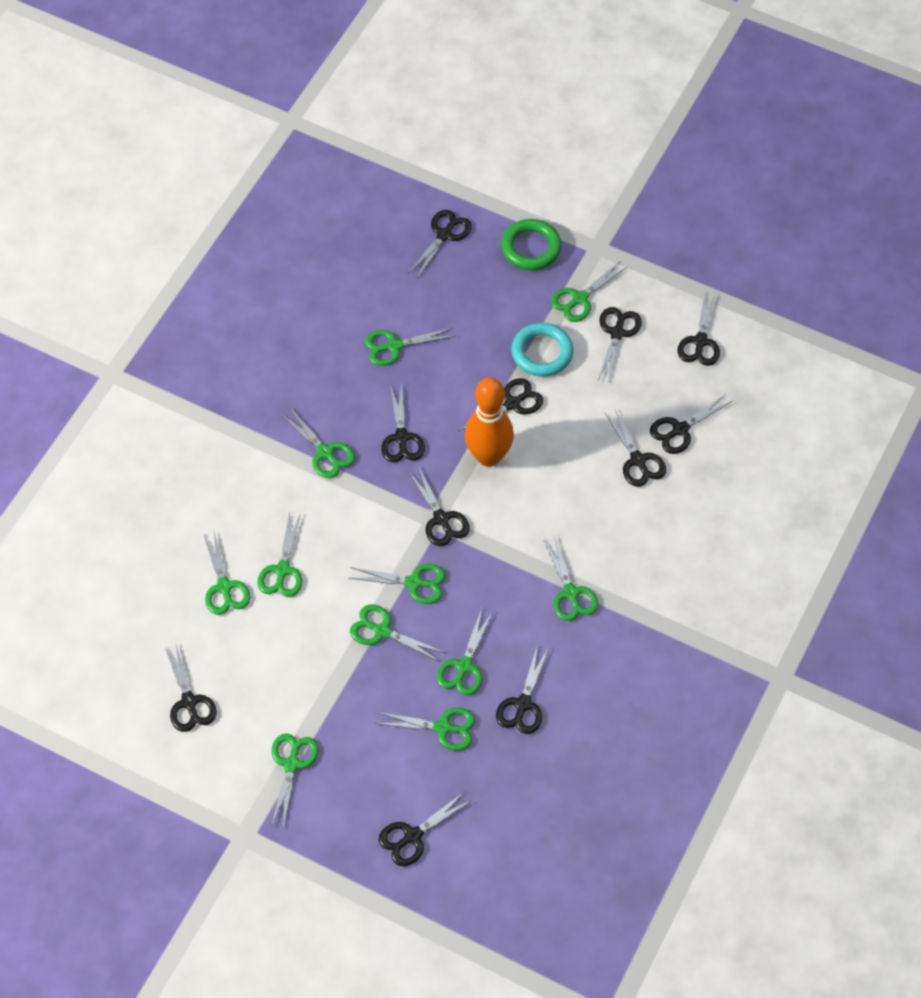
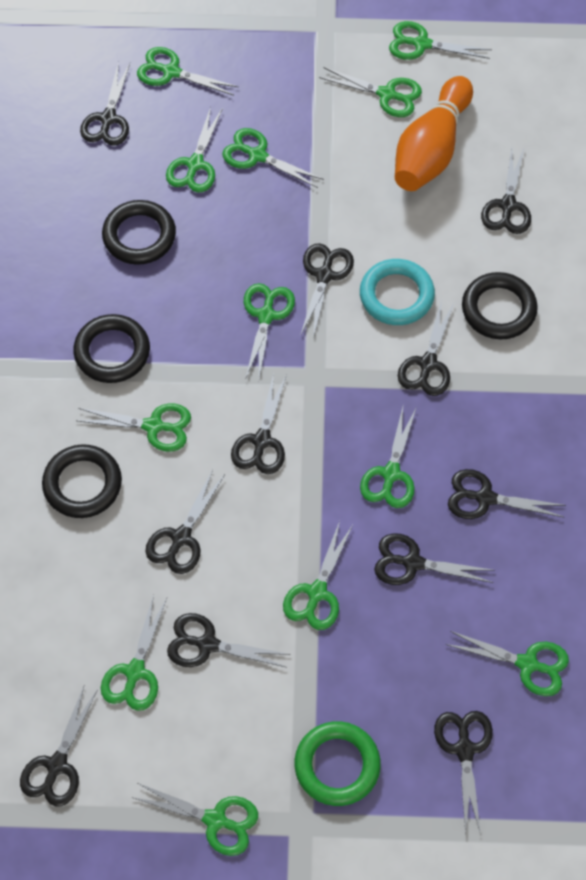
black ring: 0 -> 4
green scissors: 11 -> 12

